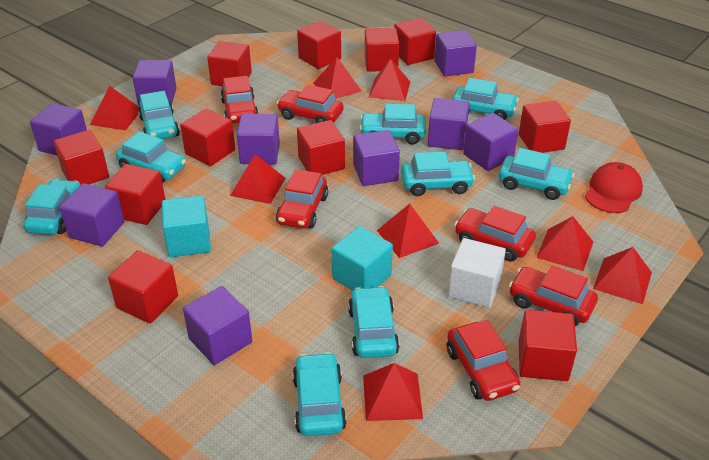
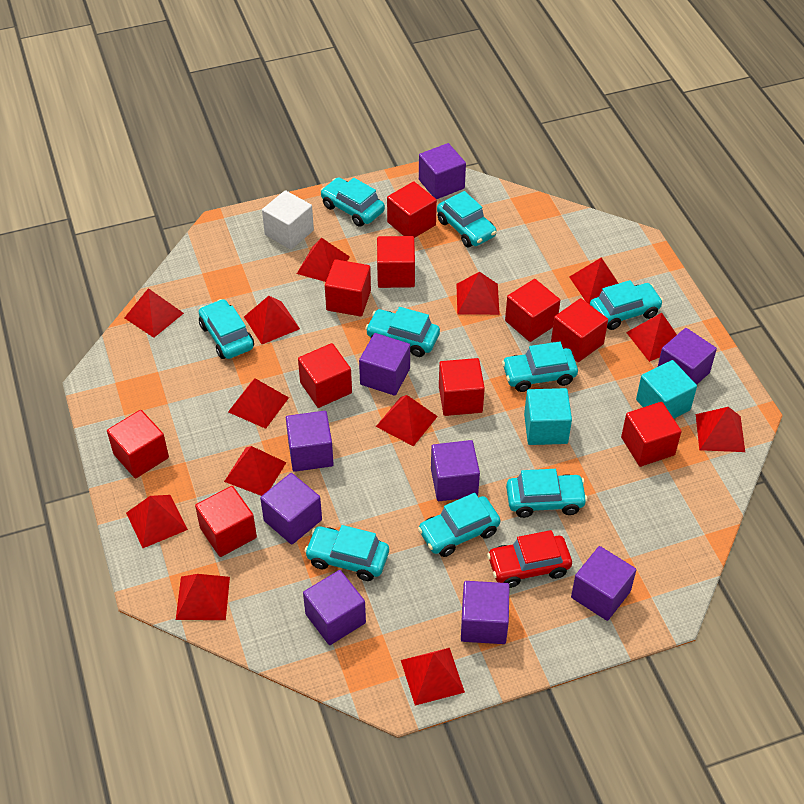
red cap: 1 -> 0
red car: 6 -> 1
red cube: 11 -> 10
red pyramid: 8 -> 13

